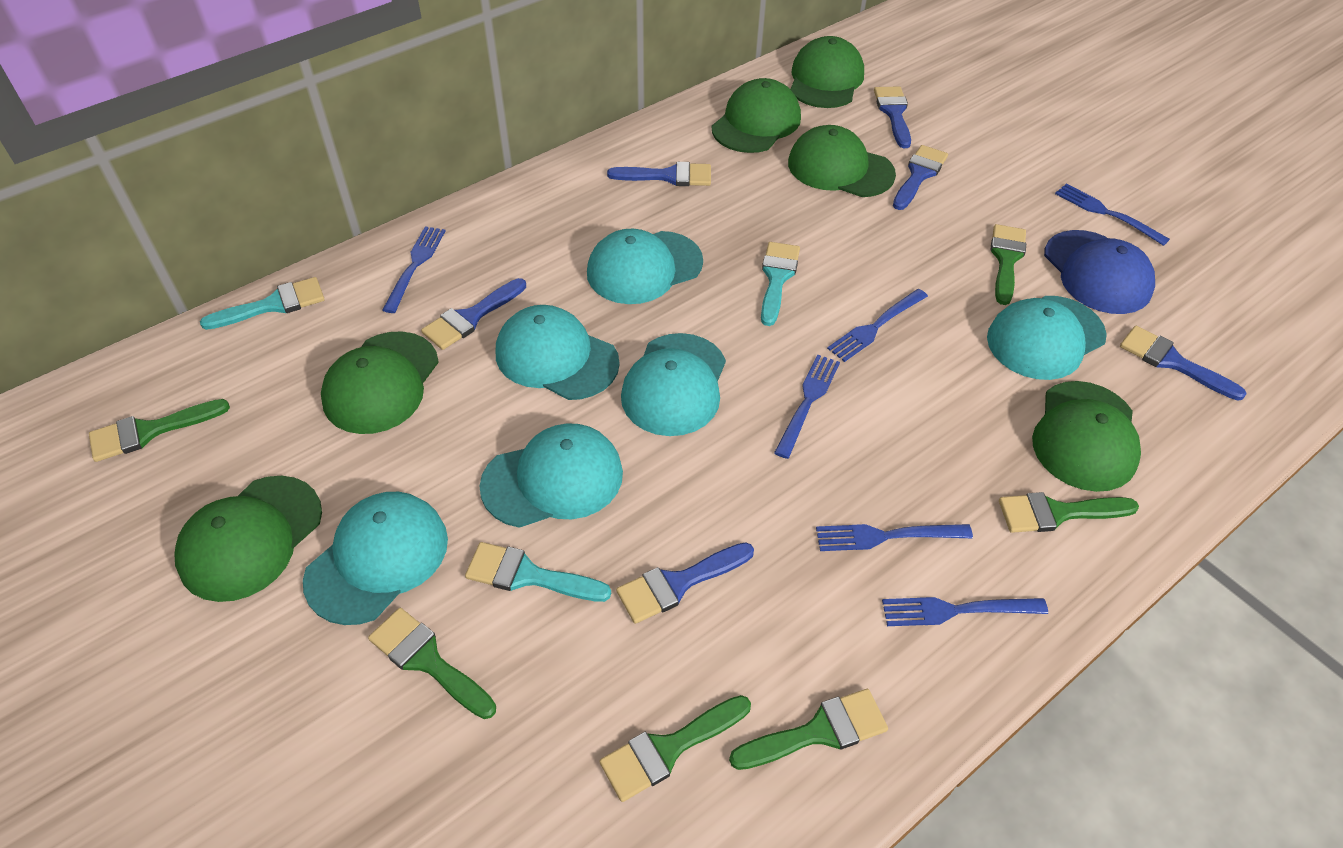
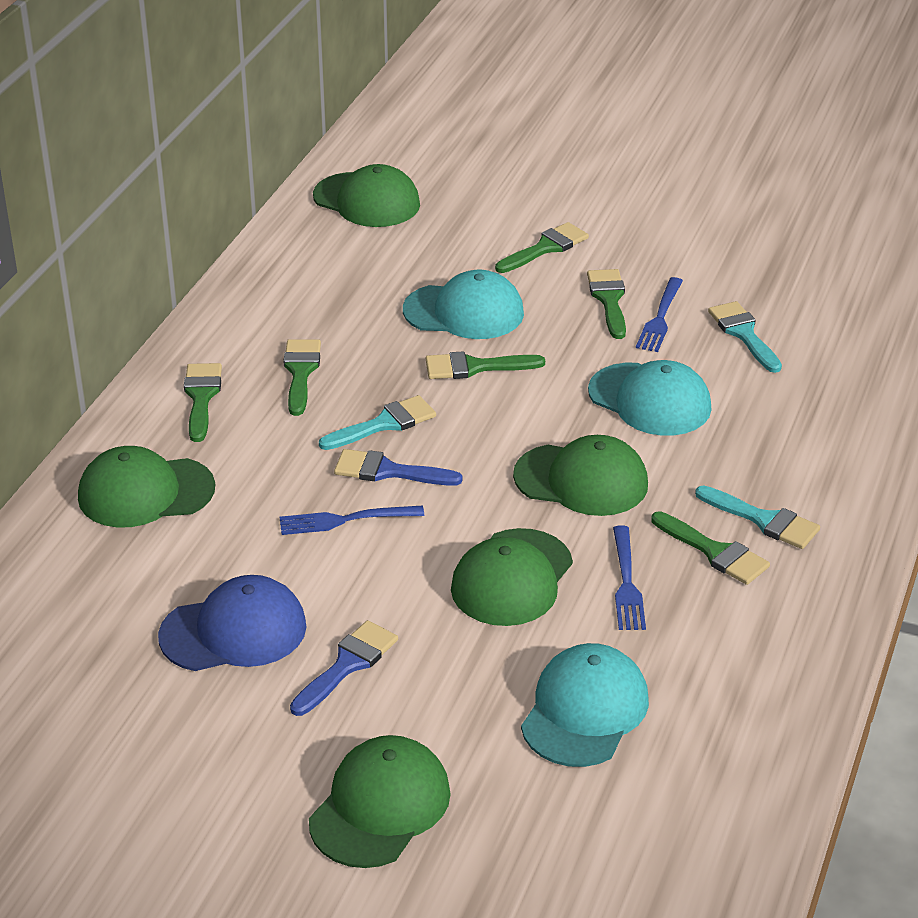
blue brush: 6 -> 2
blue fork: 6 -> 3
green cap: 6 -> 5
turquoise cap: 6 -> 3

